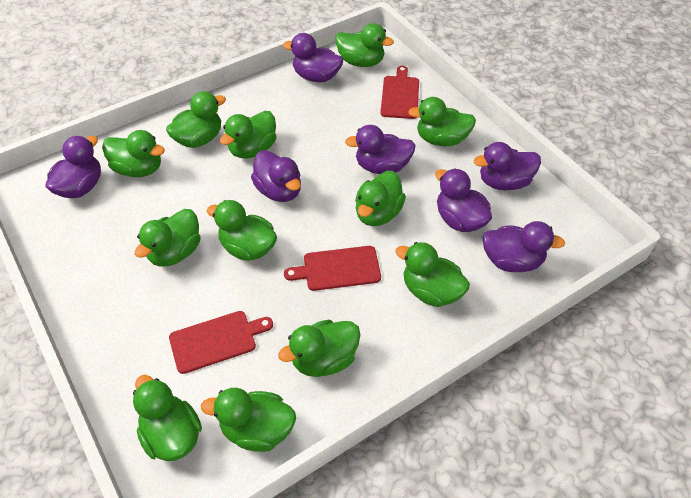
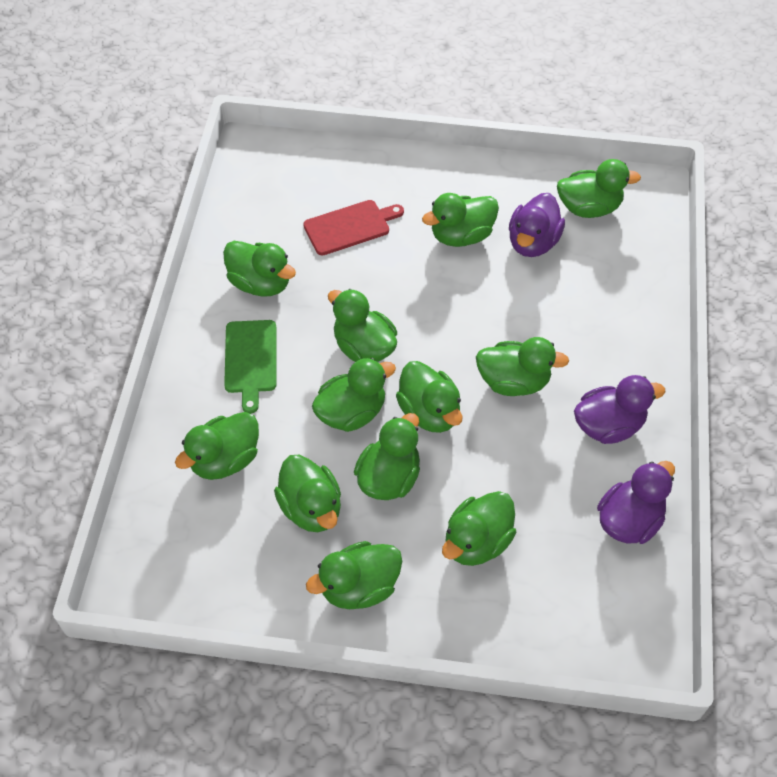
green cutting board: 0 -> 1
purple duck: 7 -> 3
red cutting board: 3 -> 1

